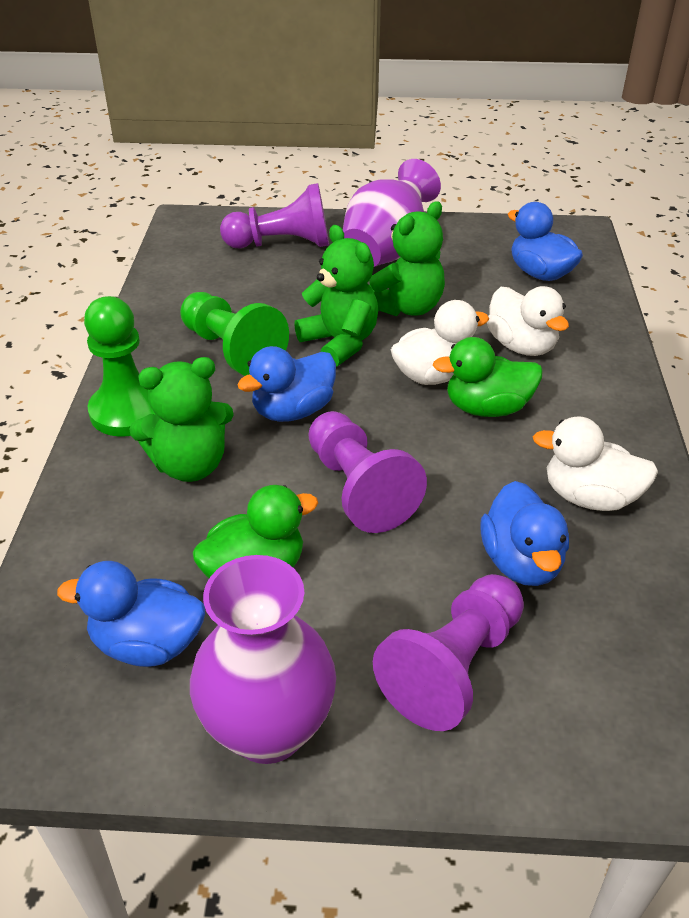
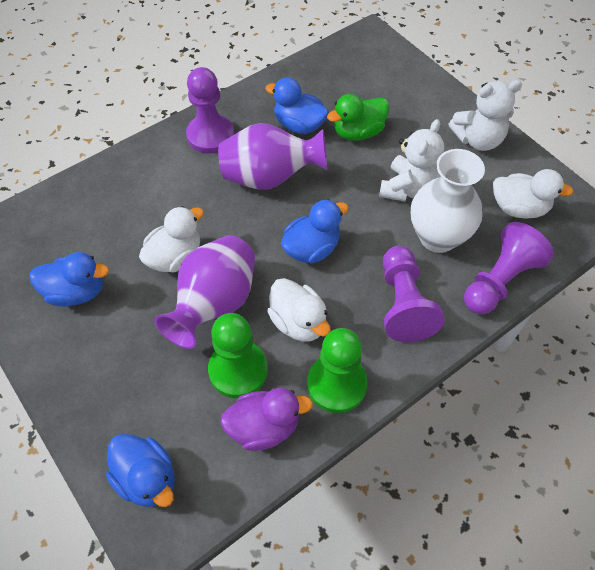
green duck: 2 -> 1
green teddy bear: 3 -> 0
purple duck: 0 -> 1
white teddy bear: 0 -> 2
white vase: 0 -> 1

